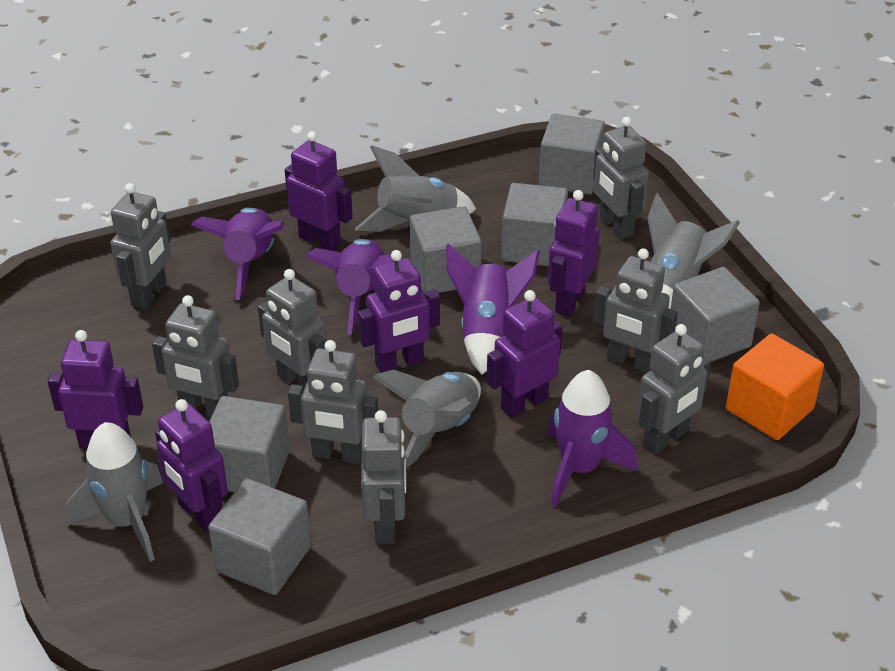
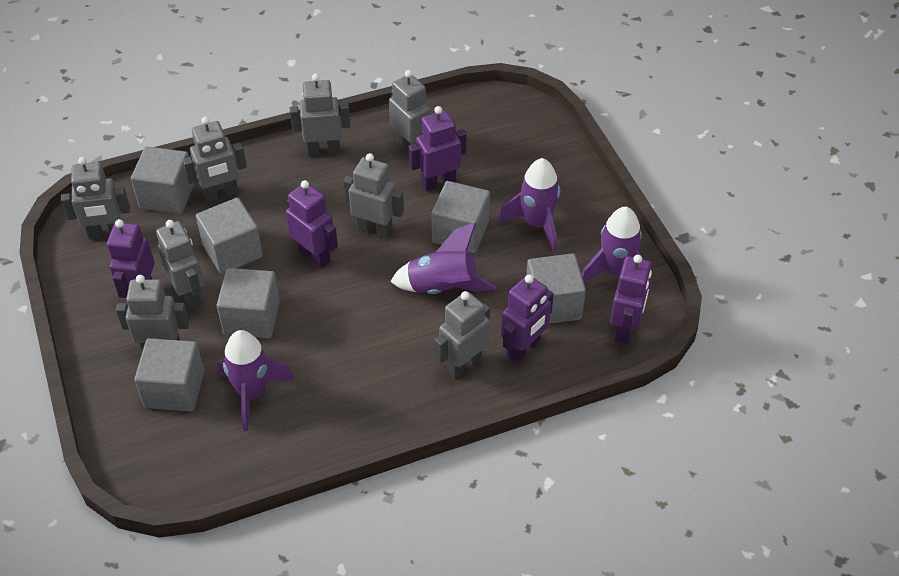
grey rocket: 4 -> 0
orange cube: 1 -> 0
purple robot: 6 -> 5

